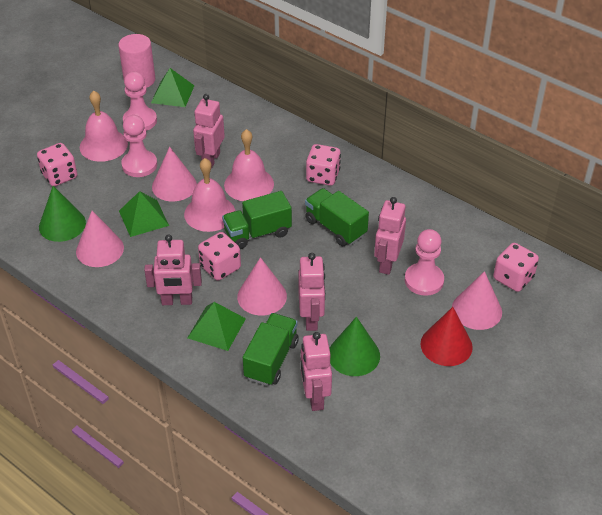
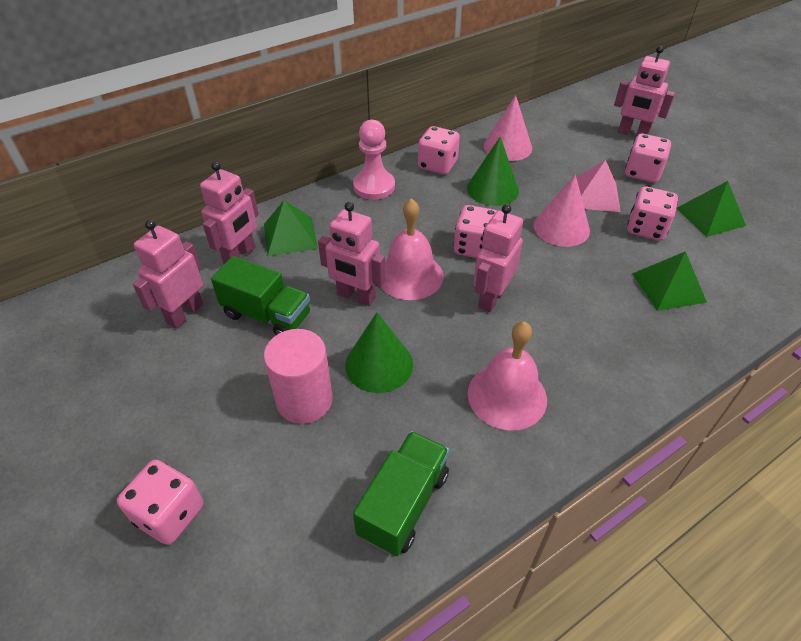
green truck: 3 -> 2
pink bell: 3 -> 2
pink cone: 4 -> 2
pink dice: 4 -> 5
pink pawn: 3 -> 1
pink pyramid: 0 -> 1
red cone: 1 -> 0

